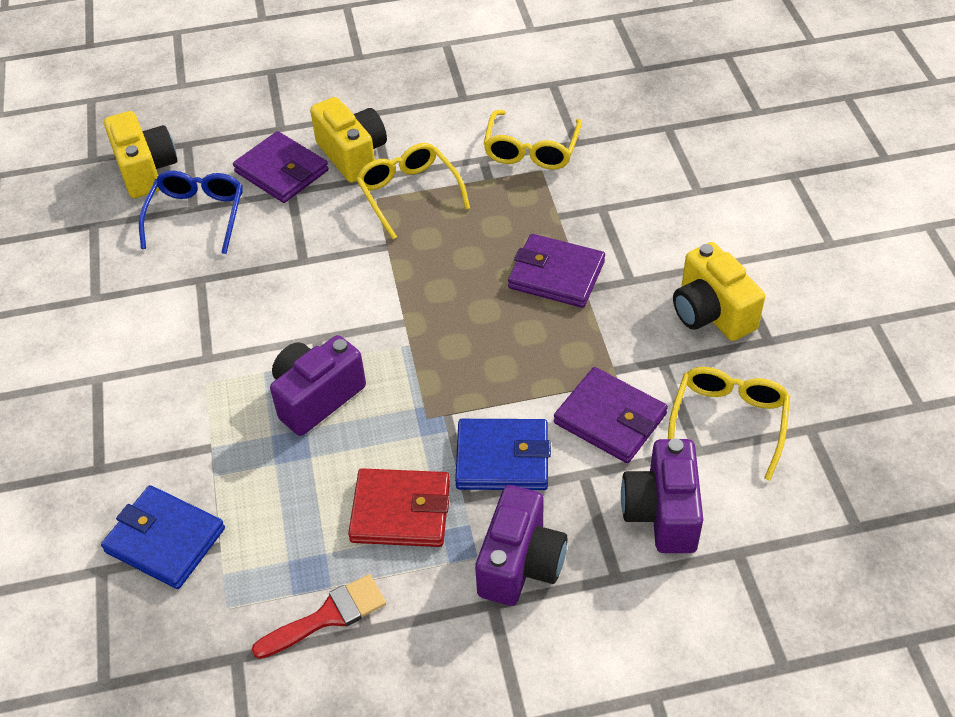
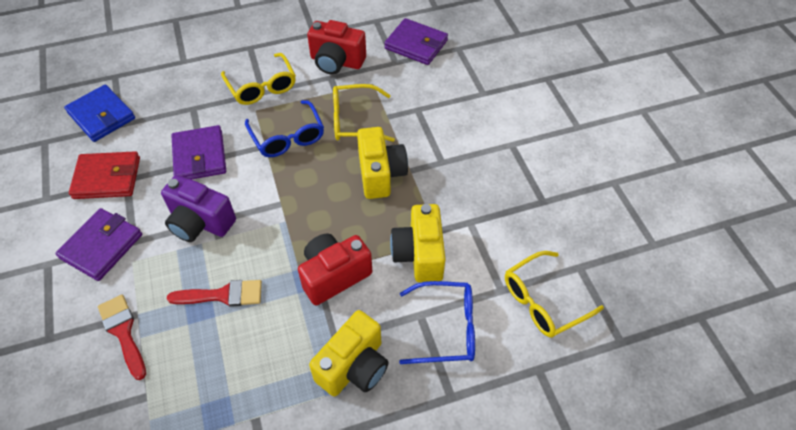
blue glasses: 1 -> 2
blue wallet: 2 -> 1
purple camera: 3 -> 1
red brush: 1 -> 2
red camera: 0 -> 2

